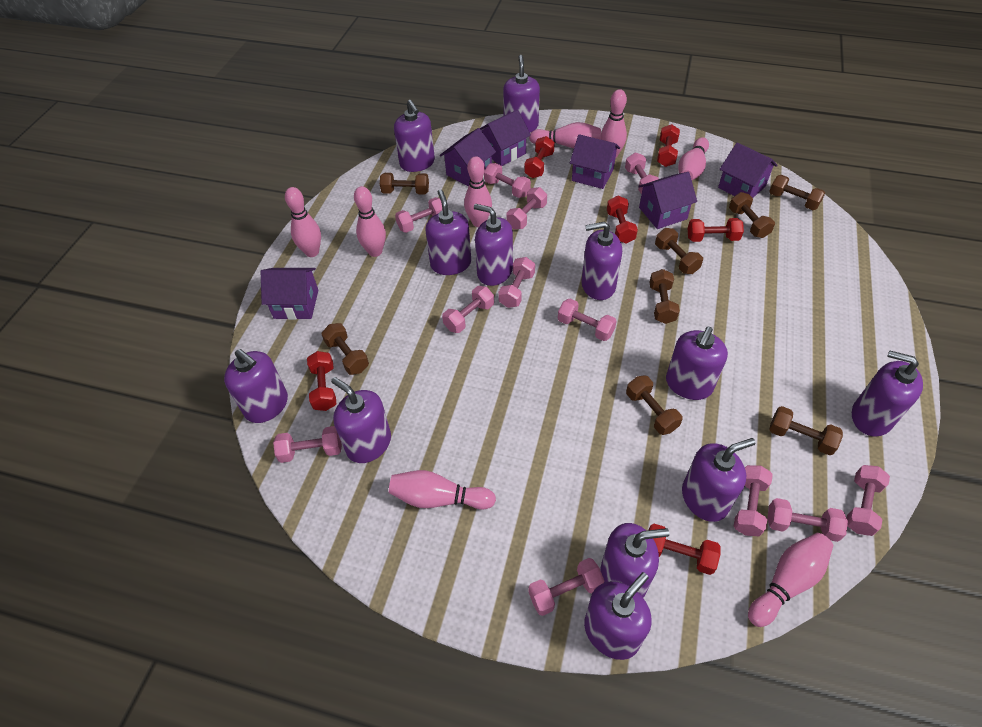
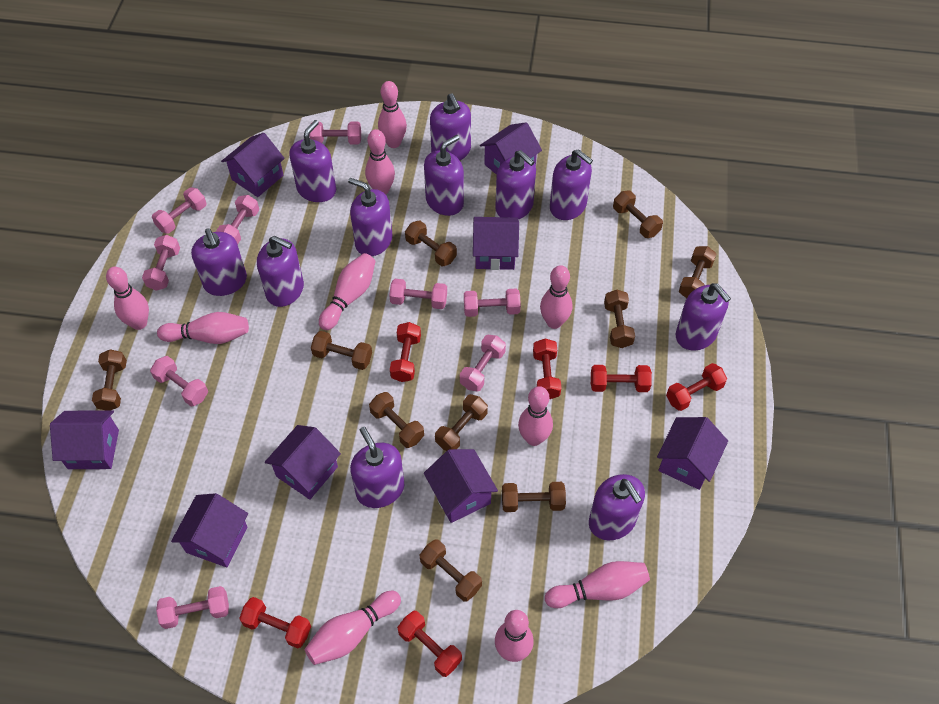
brown dumbbell: 8 -> 10
pink bowling pin: 8 -> 10
pink dumbbell: 12 -> 9
purple house: 6 -> 8
purple soap dispenser: 12 -> 11

